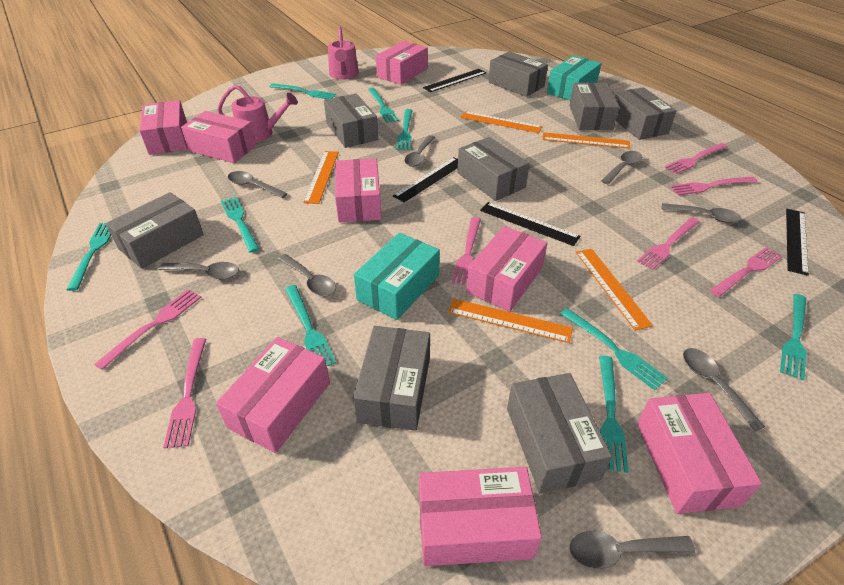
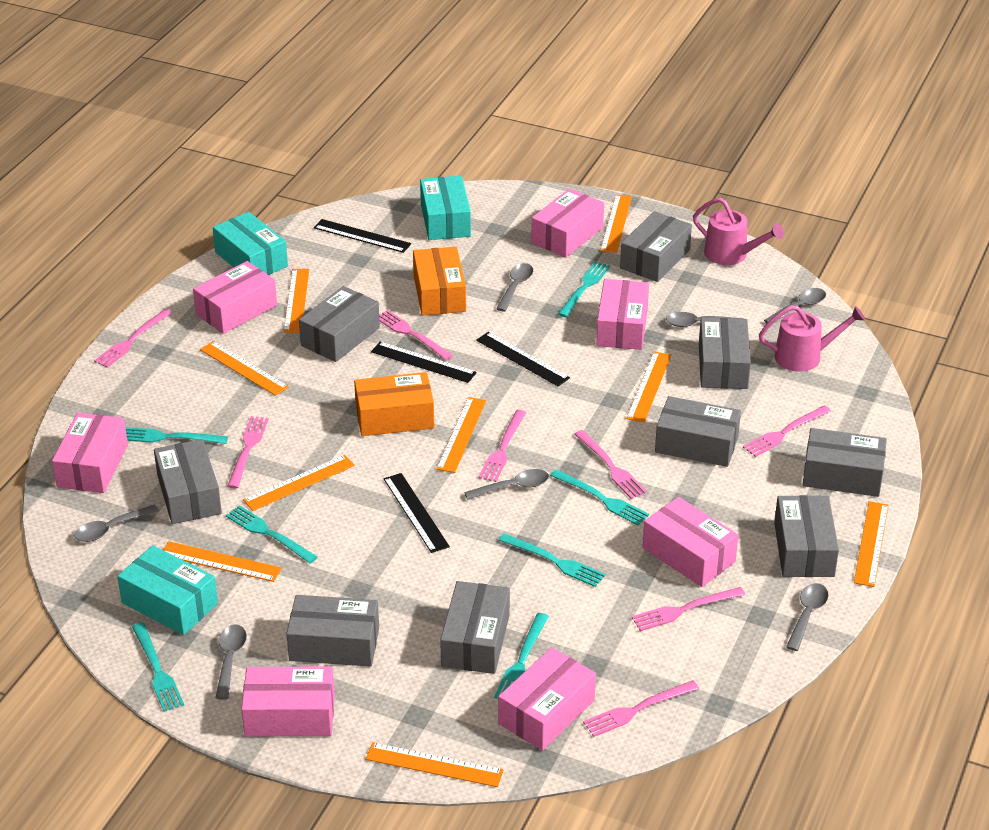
grey box: 8 -> 9
grey spoon: 8 -> 7
orange box: 0 -> 2
orange ruler: 5 -> 9
pink box: 8 -> 7
pink fork: 7 -> 8
turquoise box: 2 -> 3
turquoise fork: 9 -> 7

